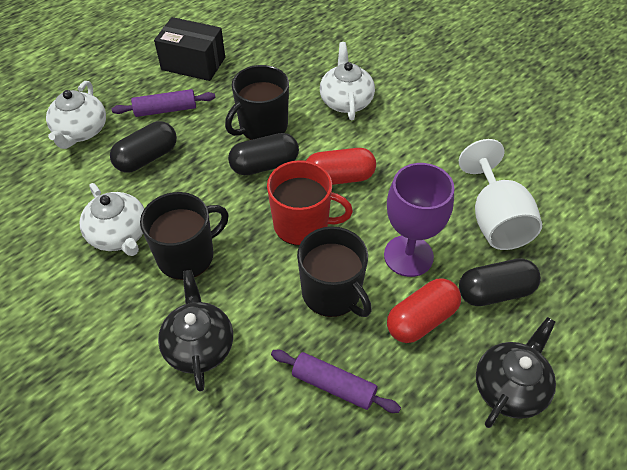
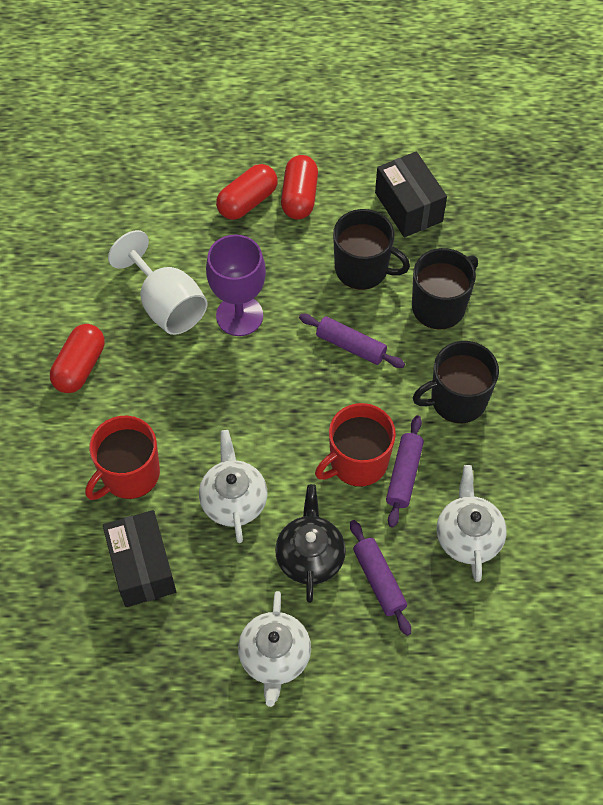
black box: 1 -> 2
black capsule: 3 -> 0
black teapot: 2 -> 1
purple rolling pin: 2 -> 3
red capsule: 2 -> 3
red mug: 1 -> 2

